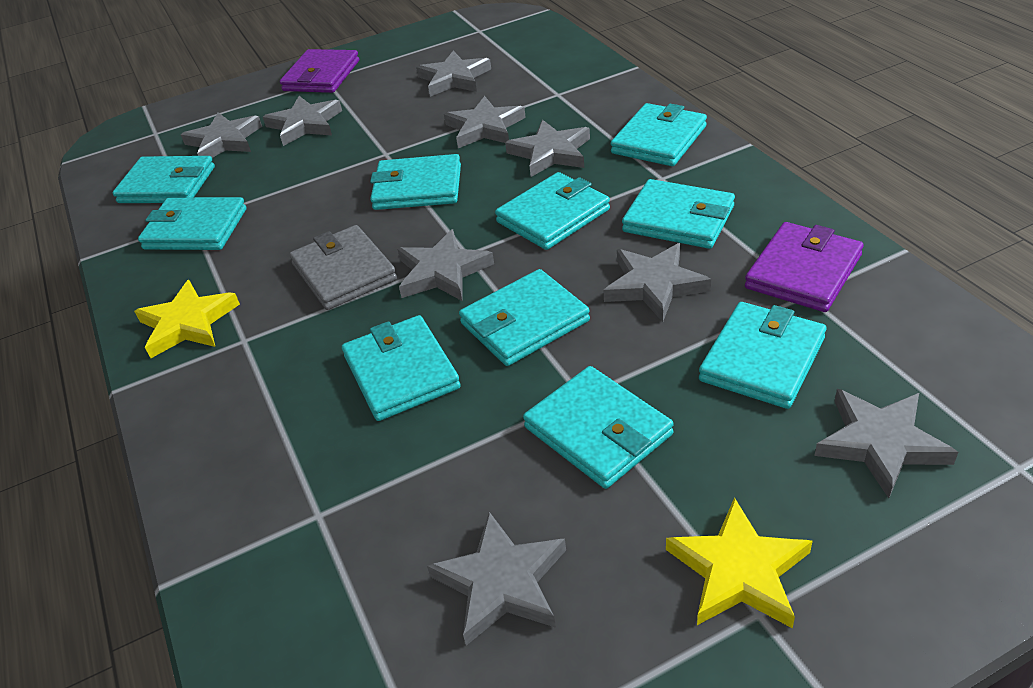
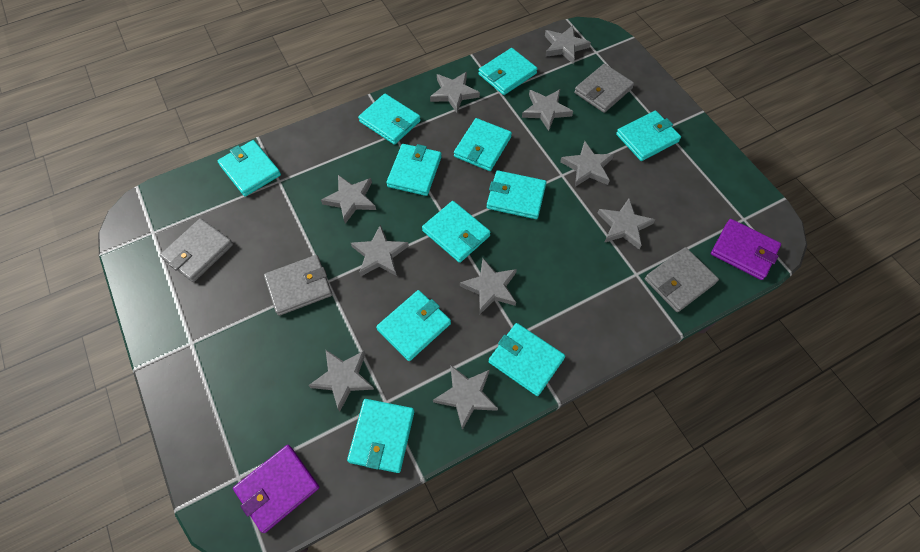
grey star: 9 -> 10
grey wallet: 1 -> 4
turquoise wallet: 10 -> 11
yellow star: 2 -> 0

